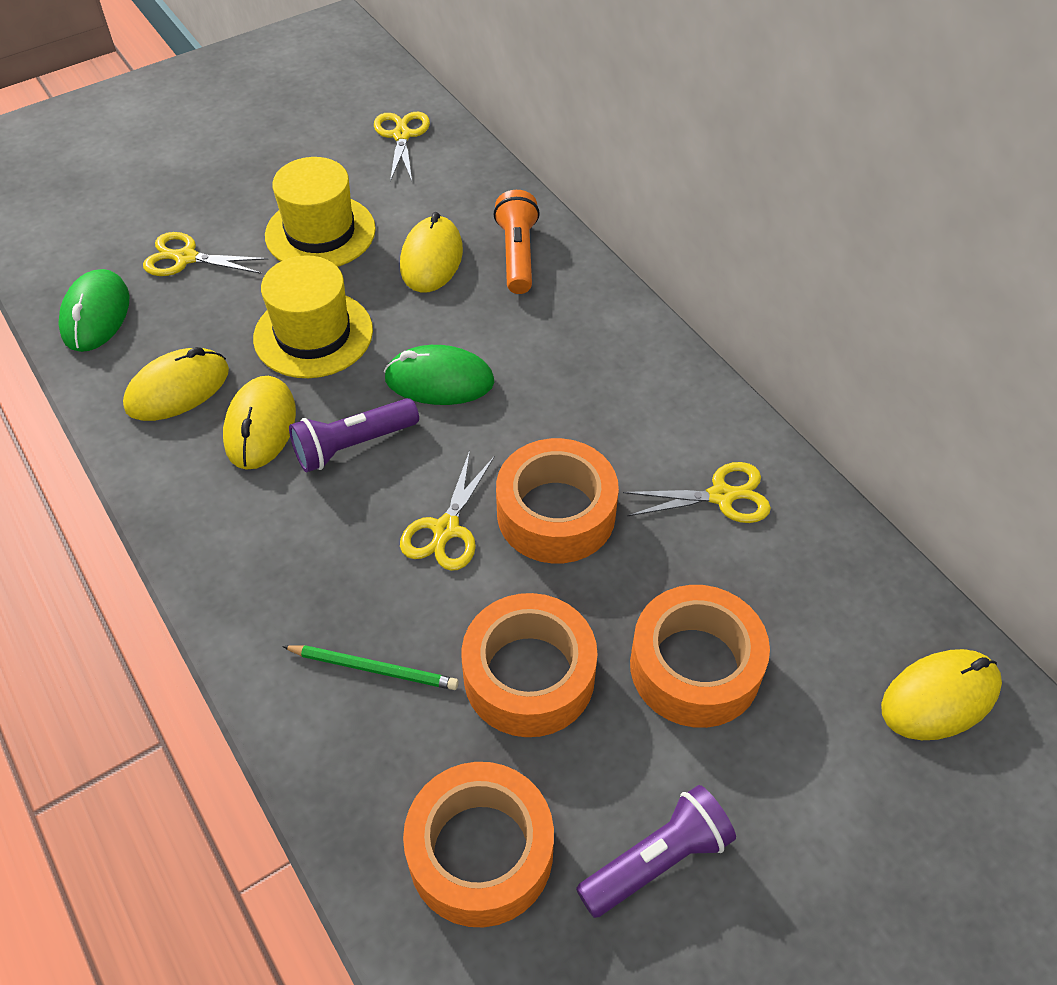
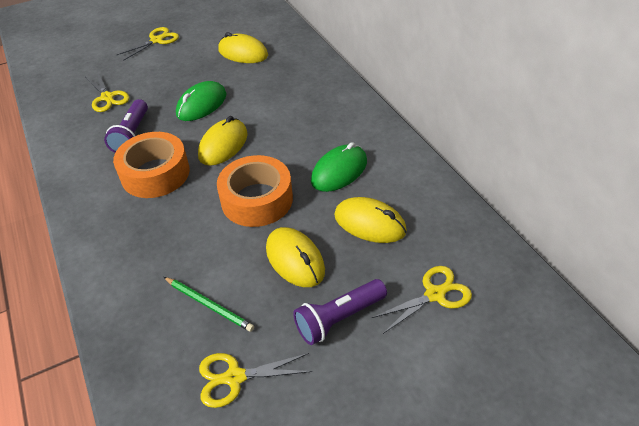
orange flashlight: 1 -> 0
orange tape: 4 -> 2
yellow hat: 2 -> 0

